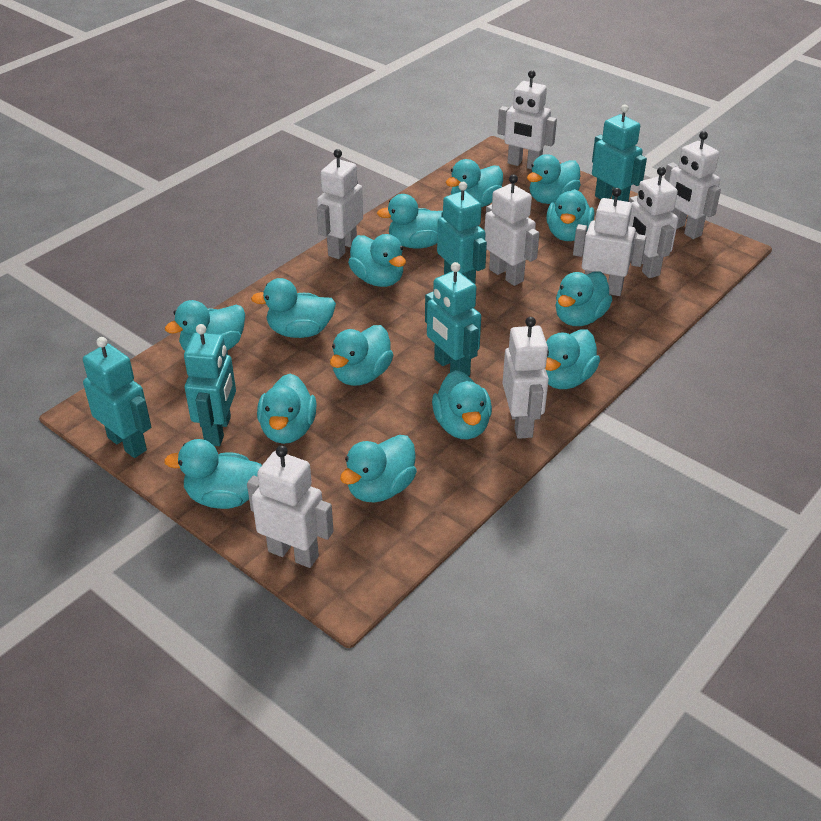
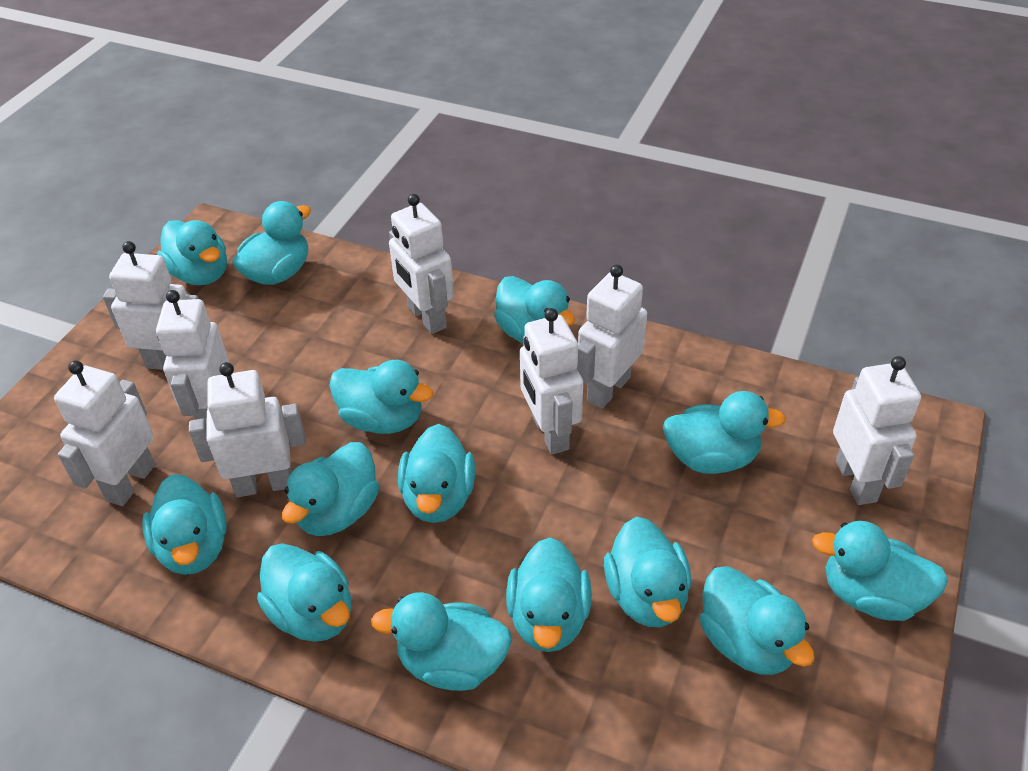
turquoise robot: 5 -> 0

